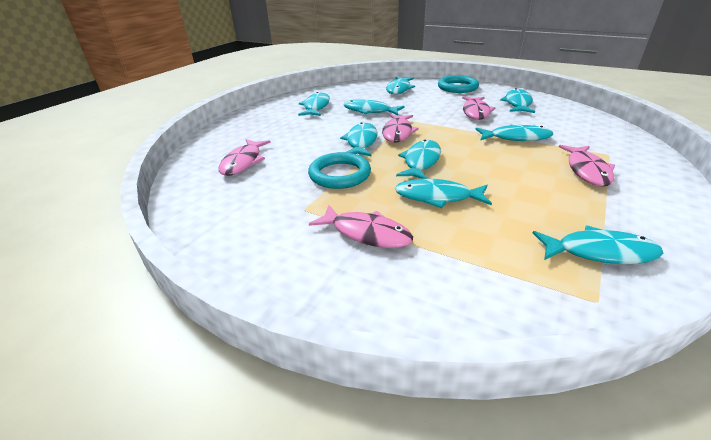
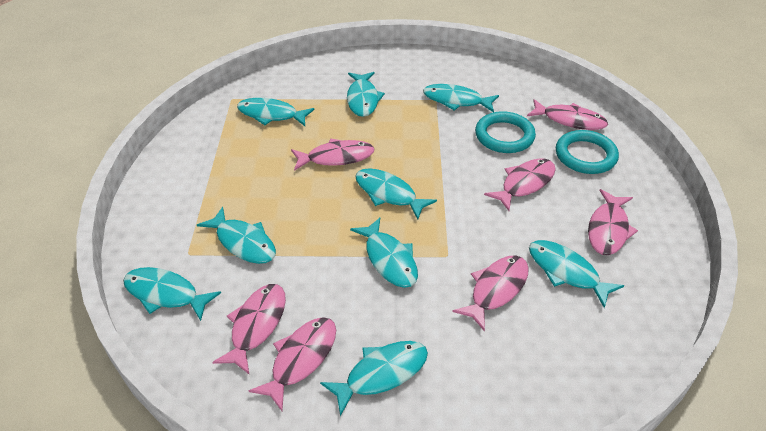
pink fish: 5 -> 7

